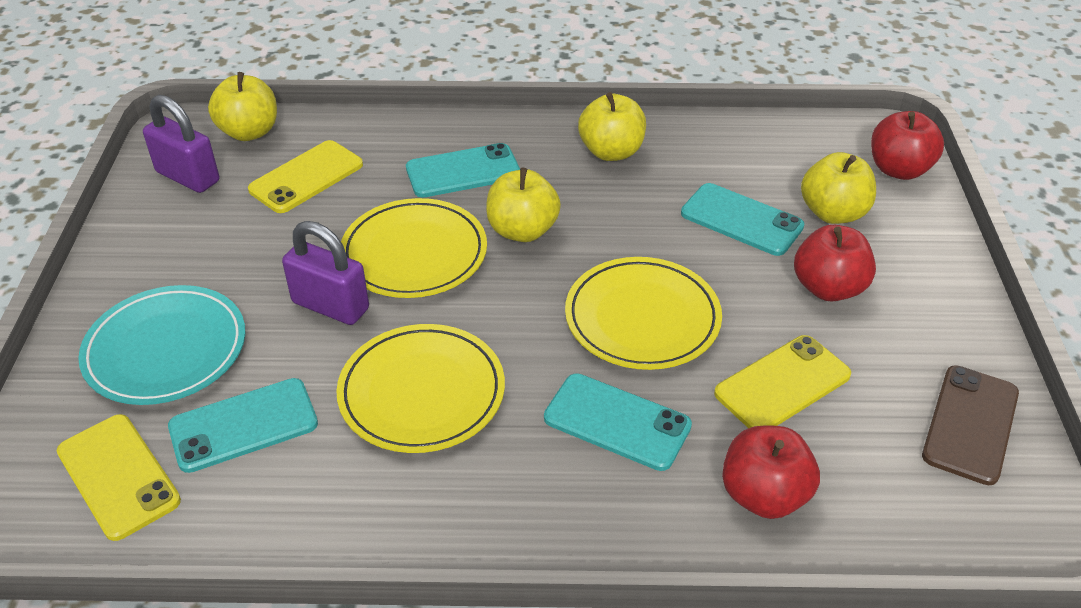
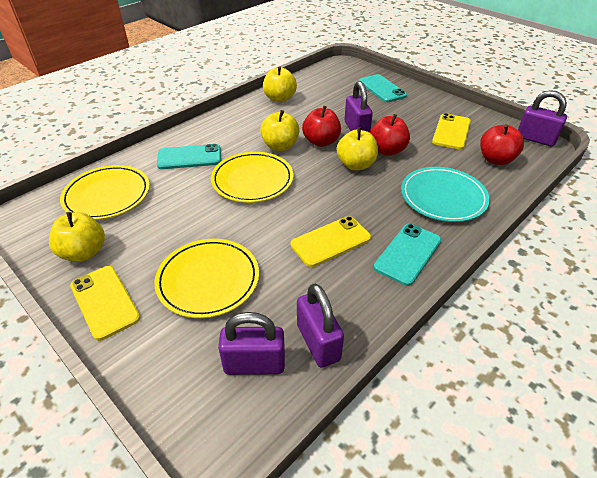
brown phone: 1 -> 0
purple padlock: 2 -> 4
turquoise phone: 4 -> 3

